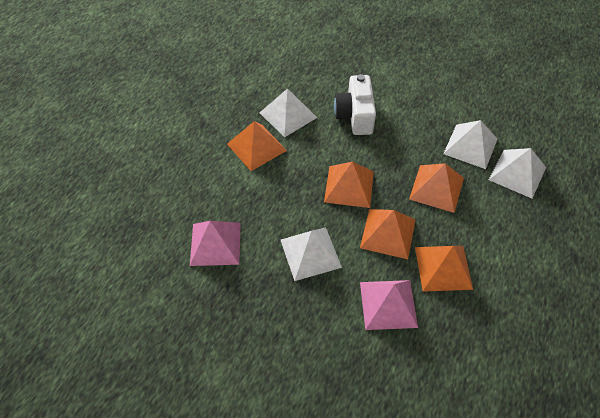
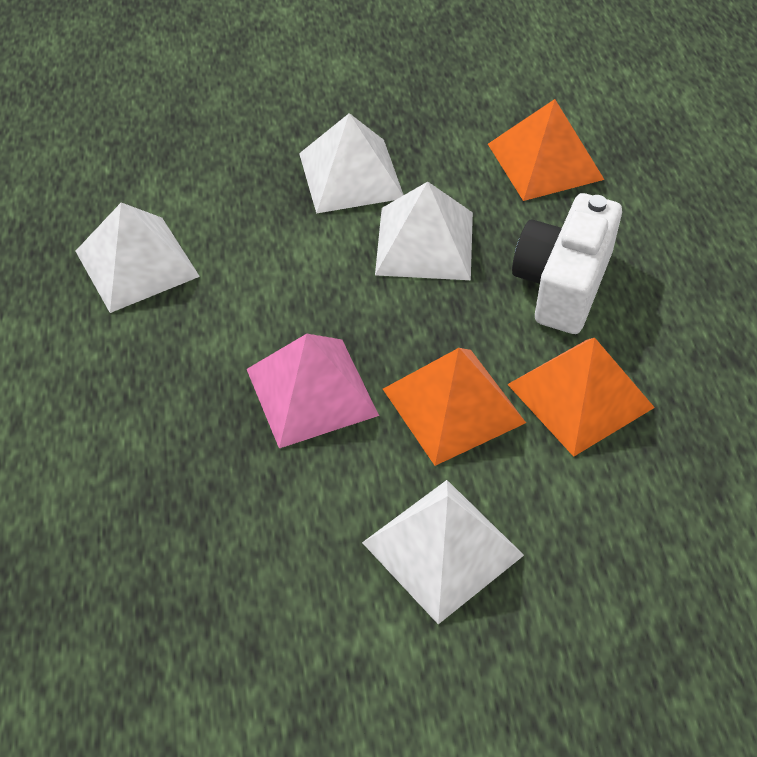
orange pyramid: 5 -> 3
pink pyramid: 2 -> 1

